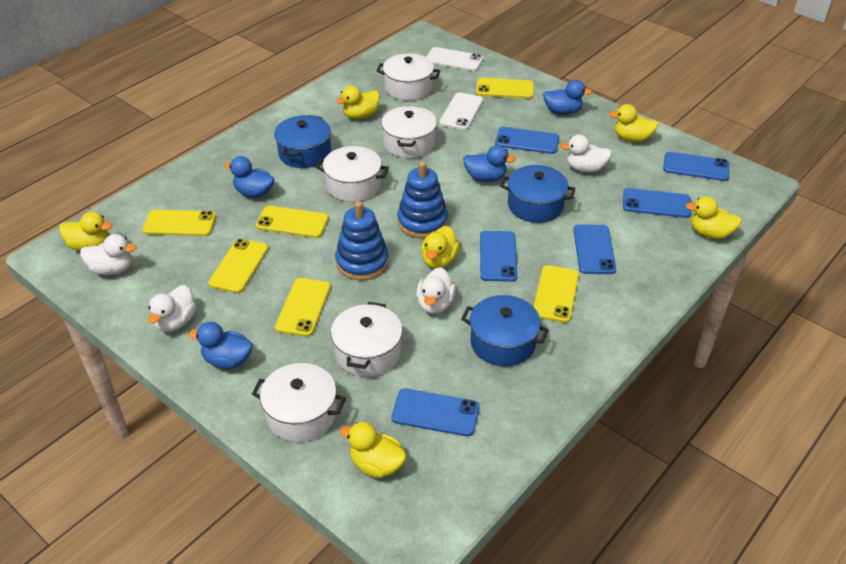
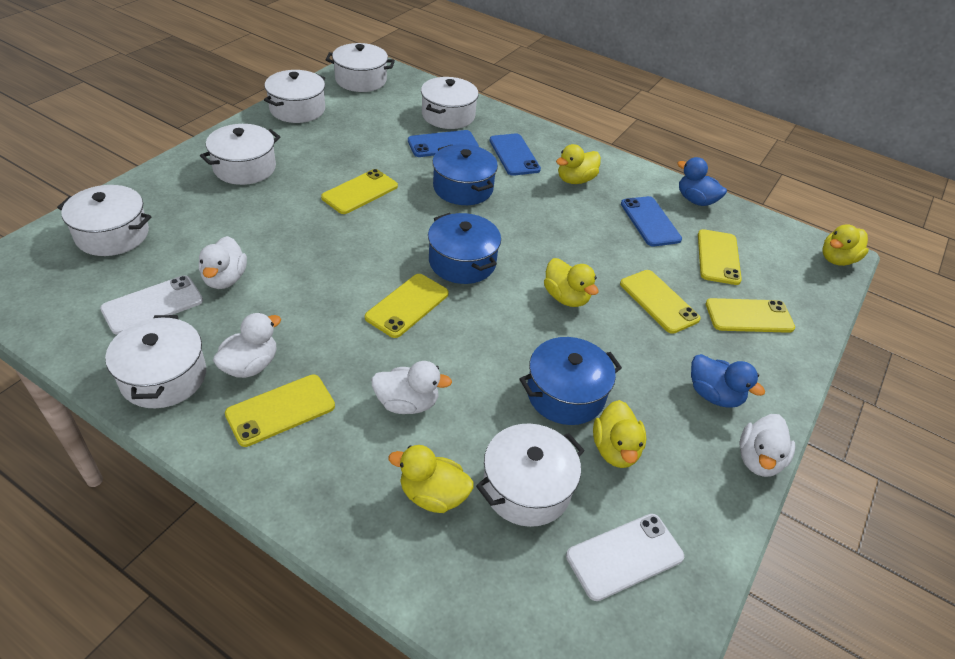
blue duck: 4 -> 2
blue phone: 6 -> 3
blue stacking toy: 2 -> 0
white pot: 5 -> 7
yellow duck: 6 -> 5

